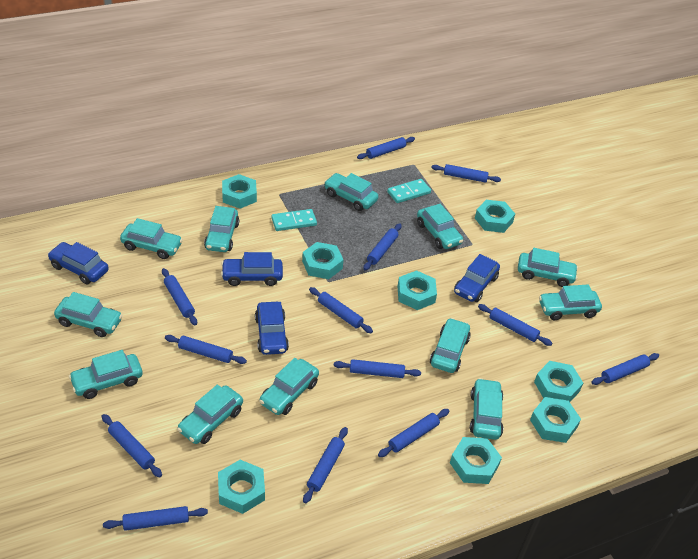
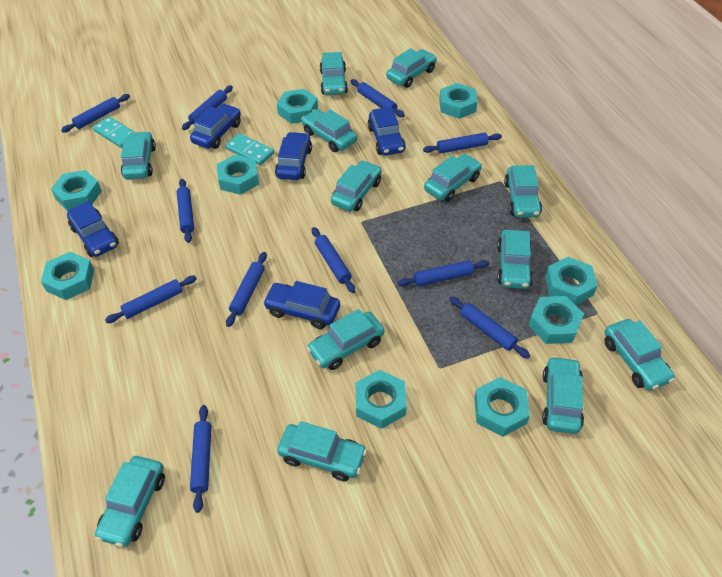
blue car: 4 -> 5
blue rolling pin: 13 -> 11
turquoise car: 12 -> 13
turquoise nut: 8 -> 9

